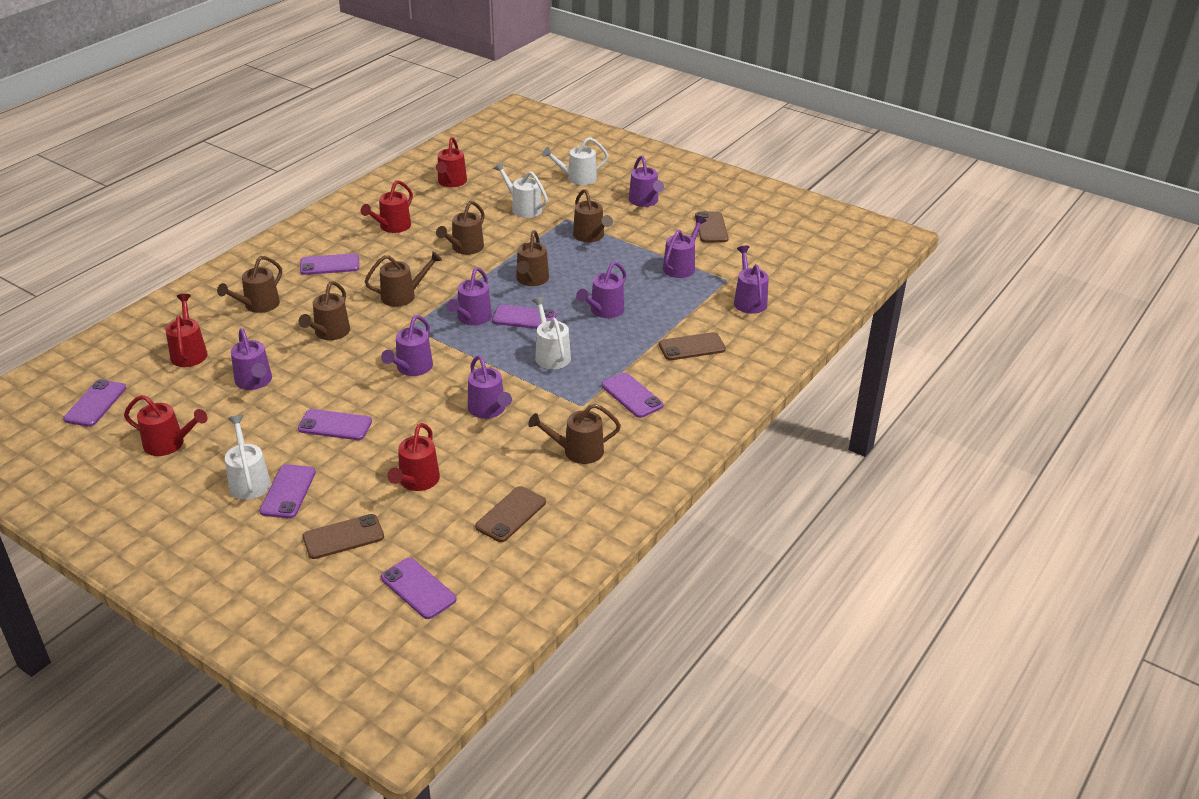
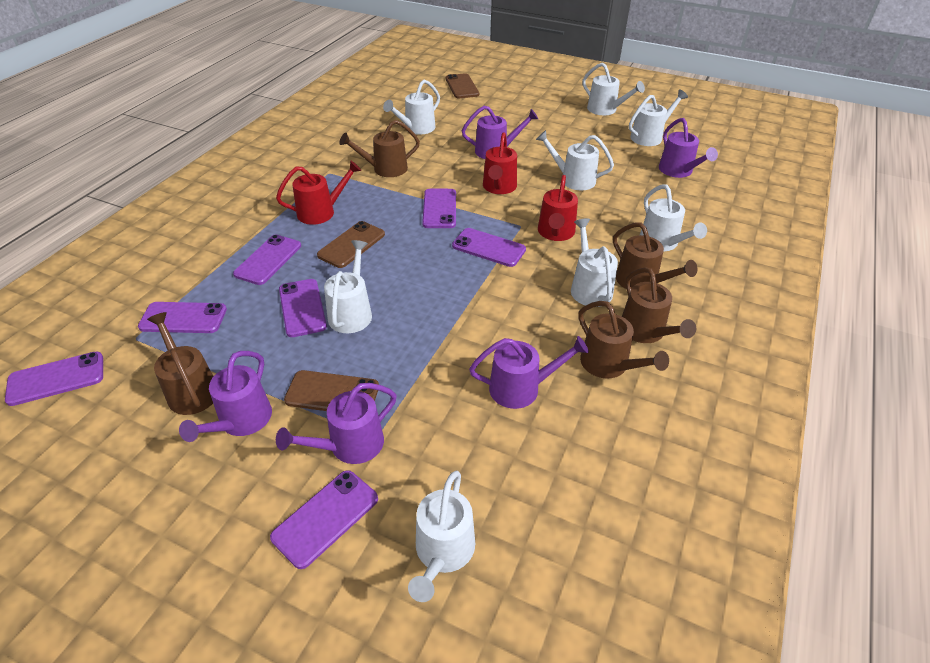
brown phone: 4 -> 3
brown watering can: 7 -> 5
purple watering can: 8 -> 5
red watering can: 5 -> 3
white watering can: 4 -> 8

